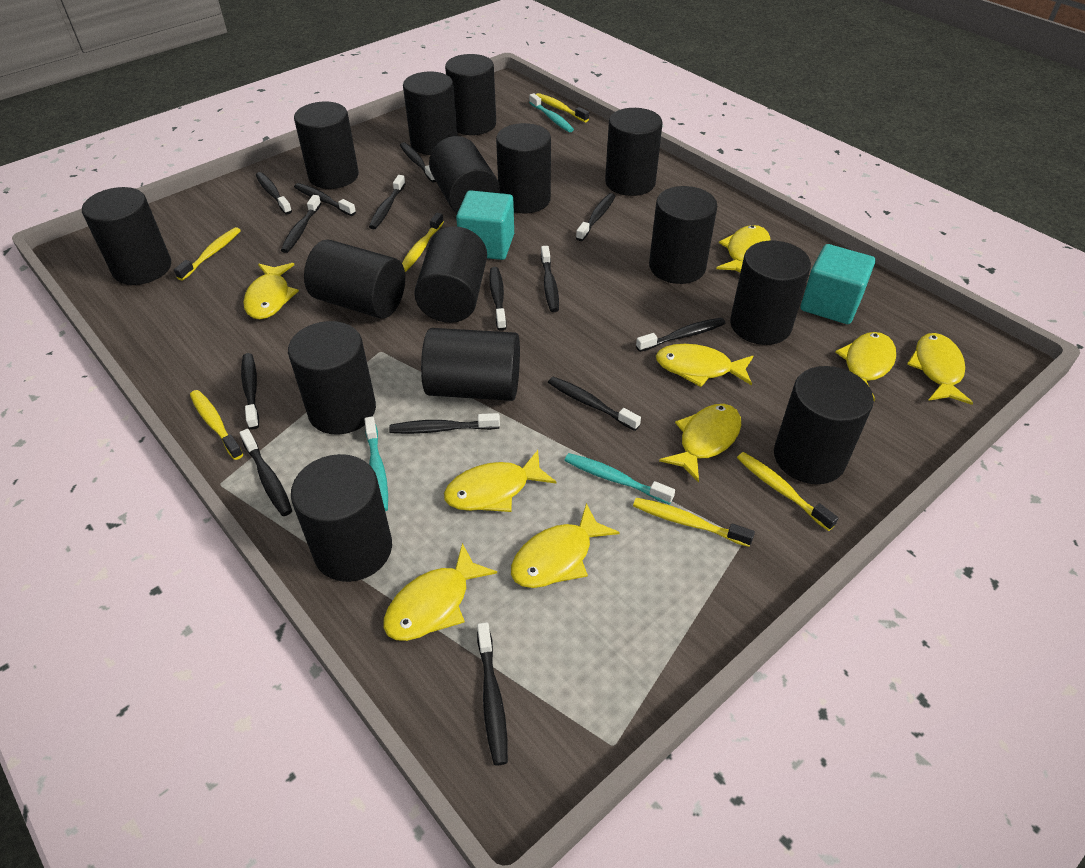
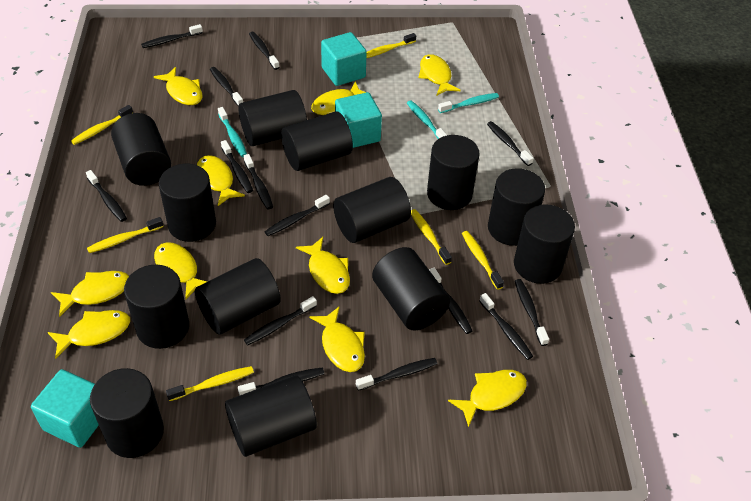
black cylinder: 15 -> 13
turquoise cube: 2 -> 3
yellow fish: 9 -> 10

